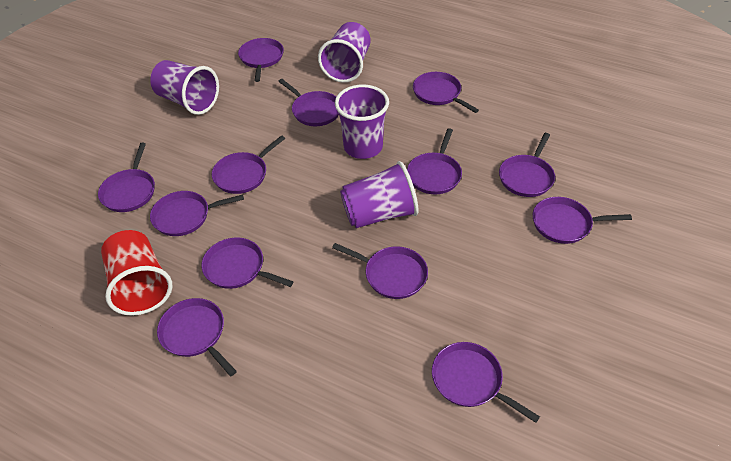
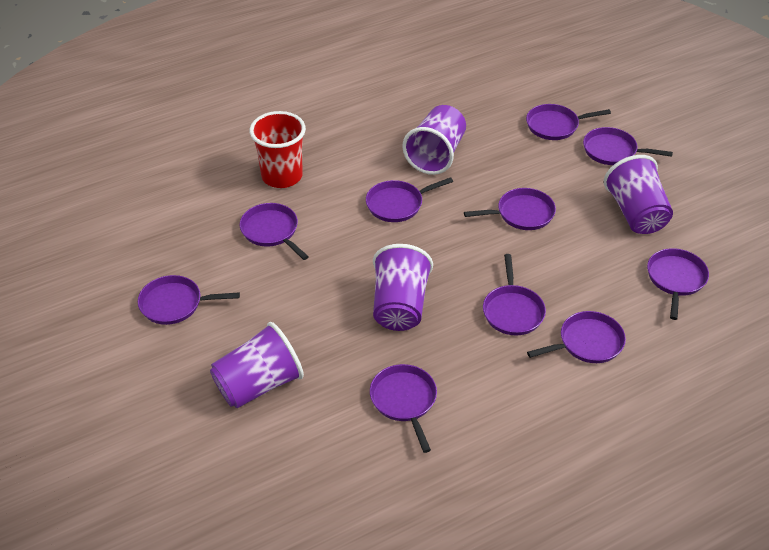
purple pan: 13 -> 10

